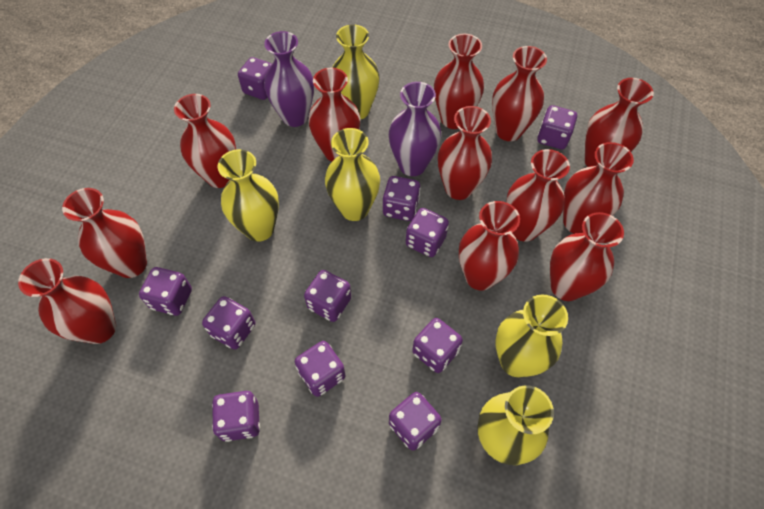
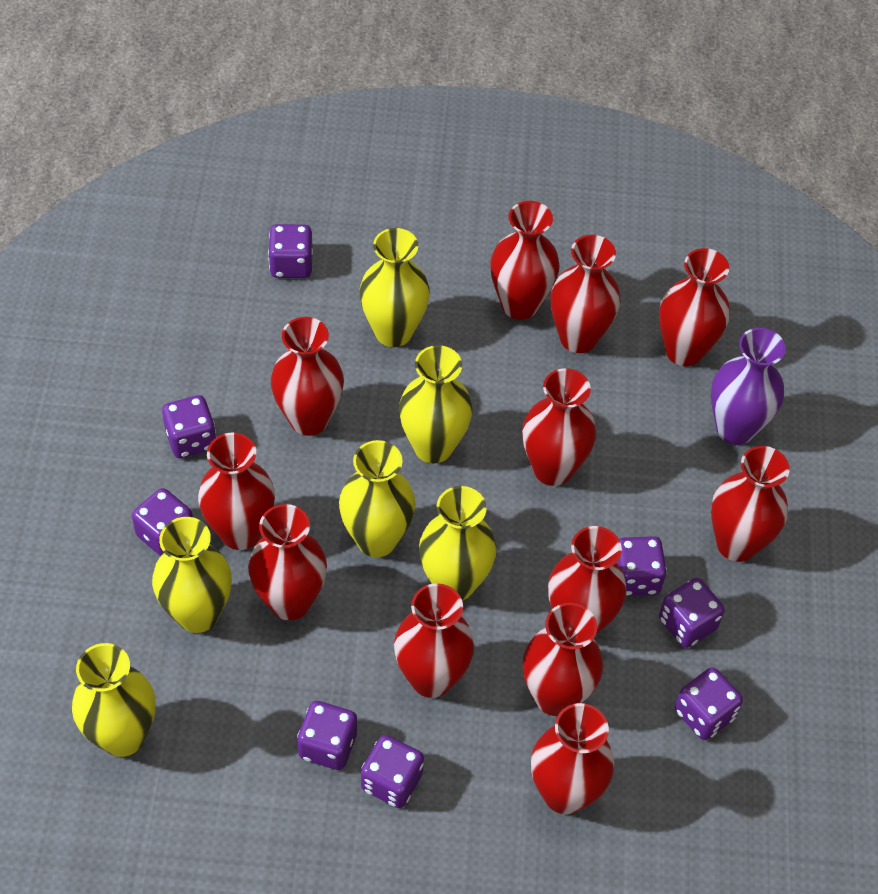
purple dice: 11 -> 8
purple vase: 2 -> 1
yellow vase: 5 -> 6

